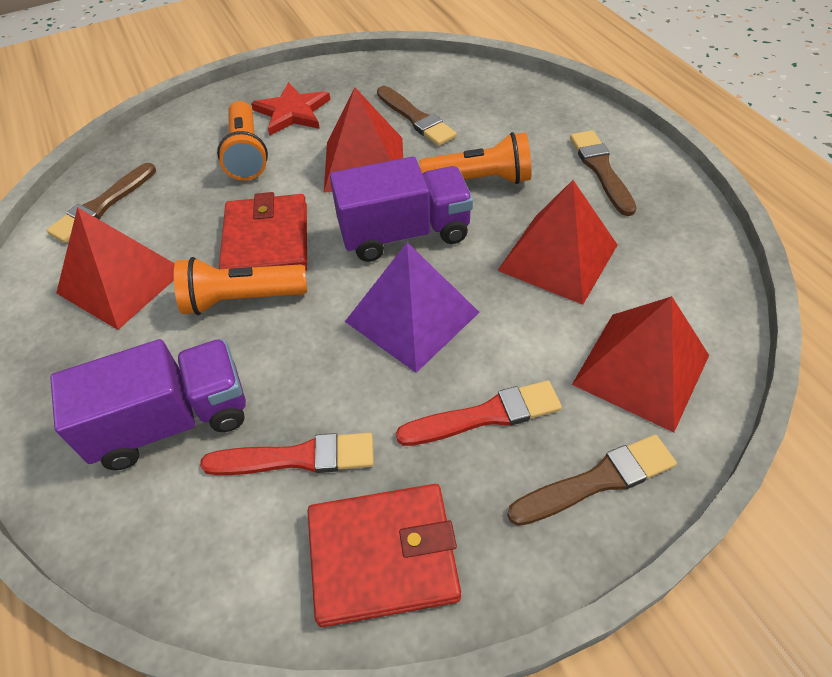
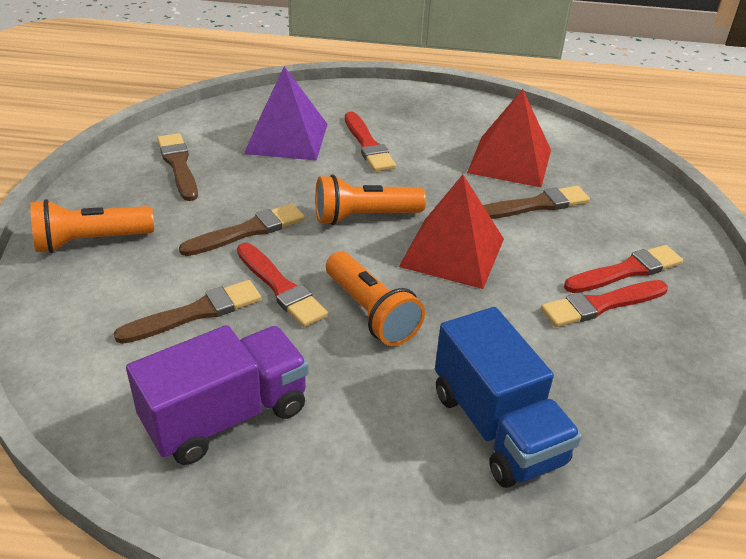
blue truck: 0 -> 1
purple truck: 2 -> 1
red brush: 2 -> 4
red pyramid: 4 -> 2
red star: 1 -> 0
red wallet: 2 -> 0

